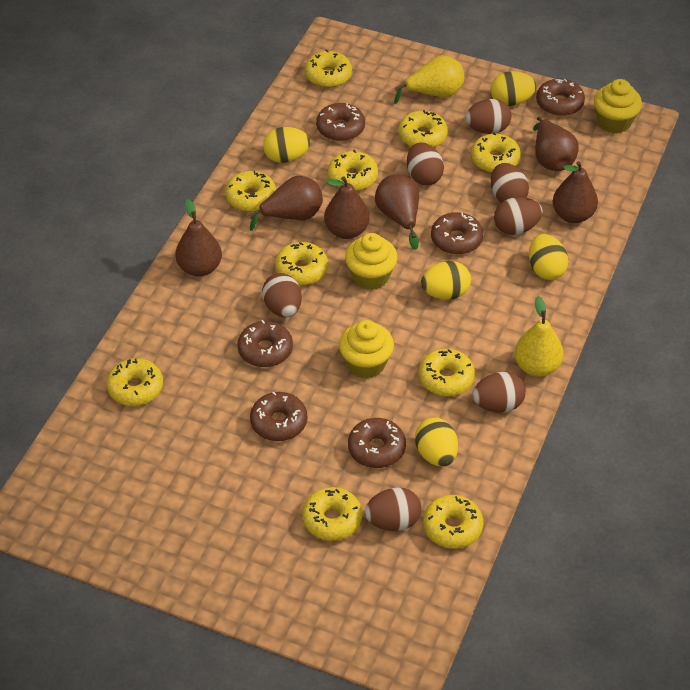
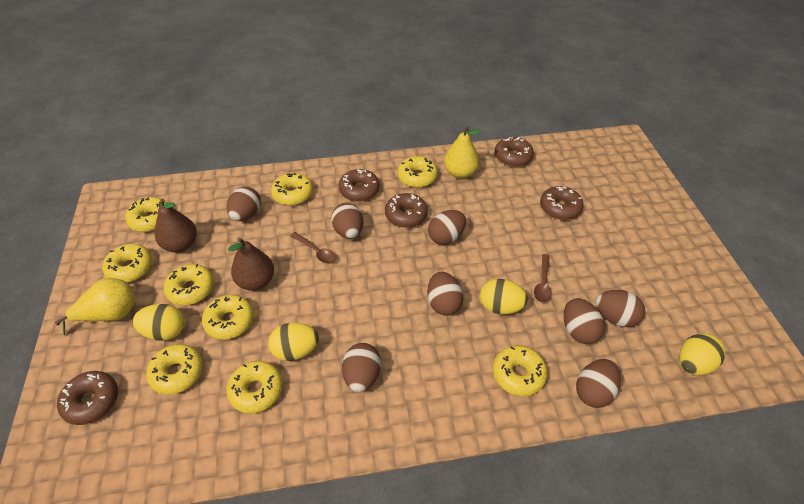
brown donut: 6 -> 5
brown egg: 7 -> 8
brown pear: 6 -> 2
brown spoon: 0 -> 2
yellow cupcake: 3 -> 0
yellow donut: 10 -> 9
yellow egg: 5 -> 4

